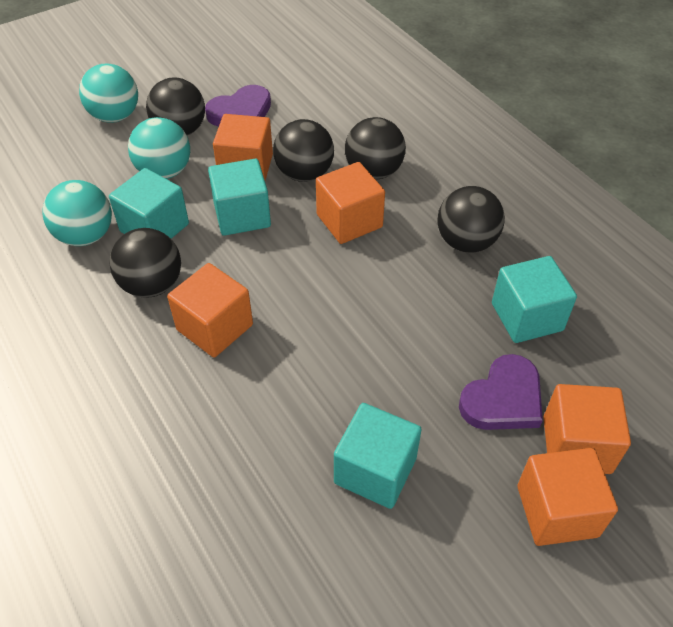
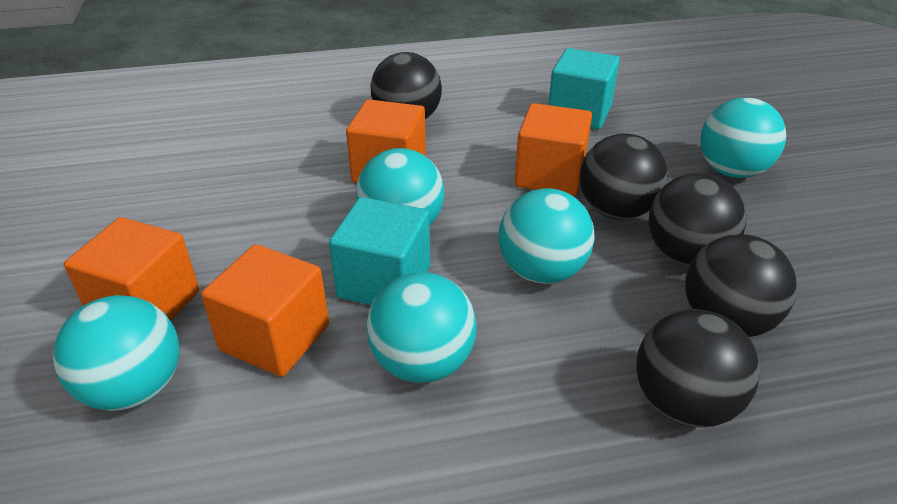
orange cube: 5 -> 4
purple heart: 2 -> 0
turquoise ball: 3 -> 5
turquoise cube: 4 -> 2

